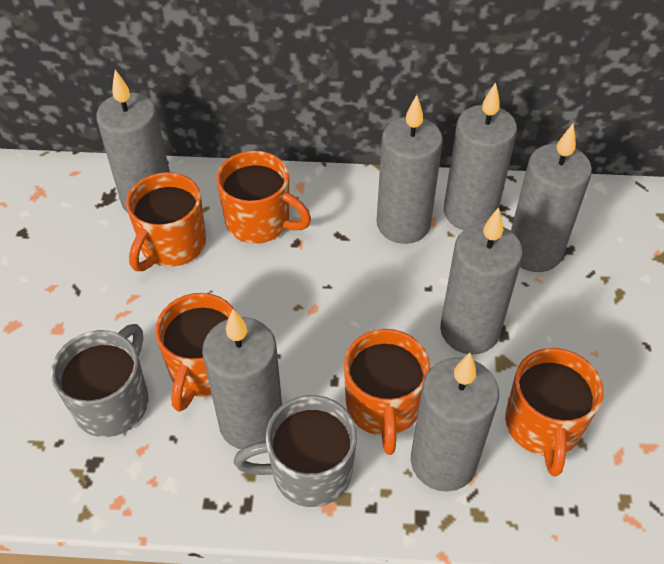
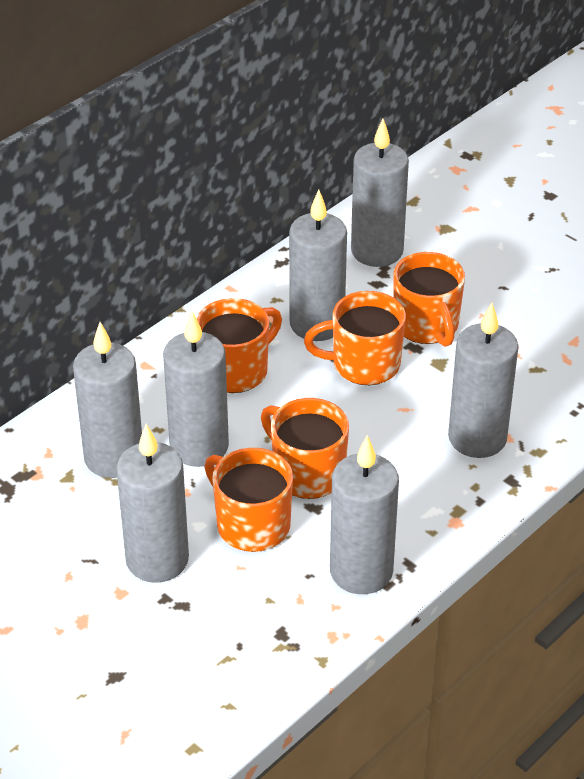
grey mug: 2 -> 0

